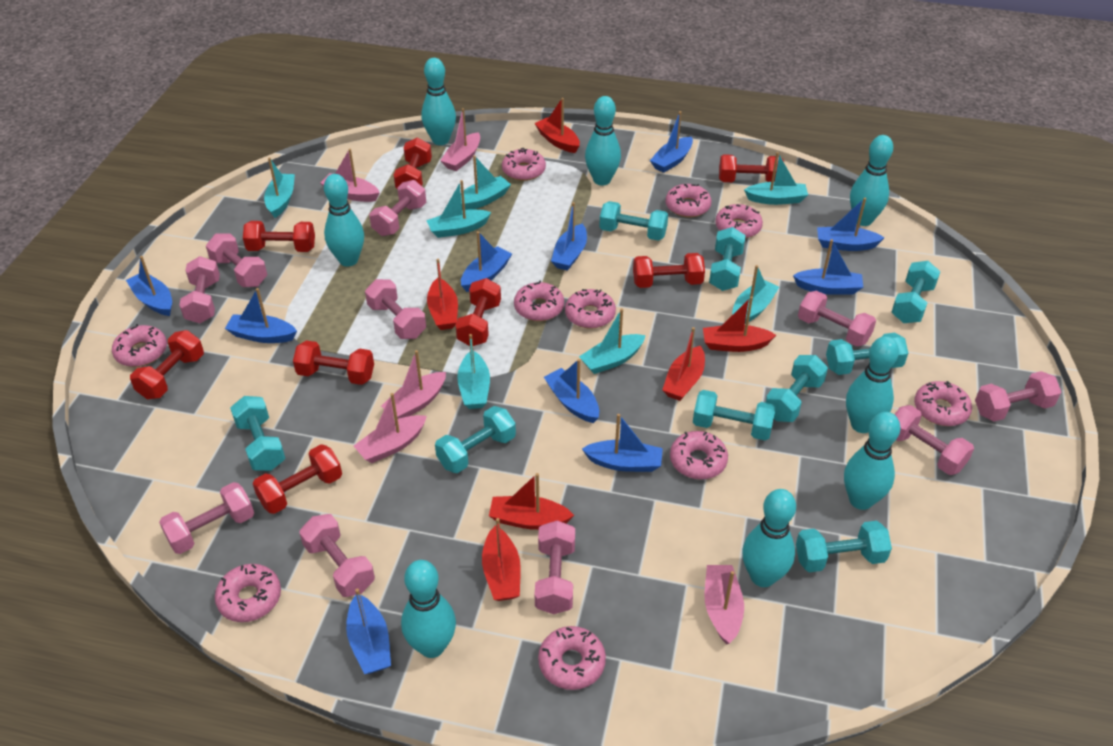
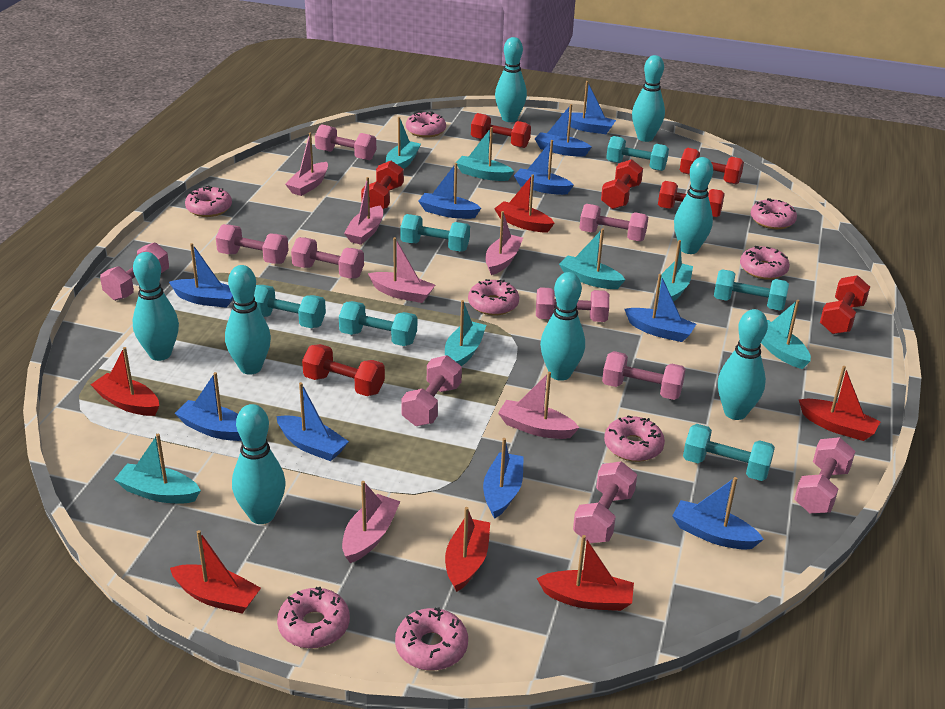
pink boat: 5 -> 6
pink donut: 10 -> 8
red dumbbell: 8 -> 7
turquoise dumbbell: 9 -> 6

